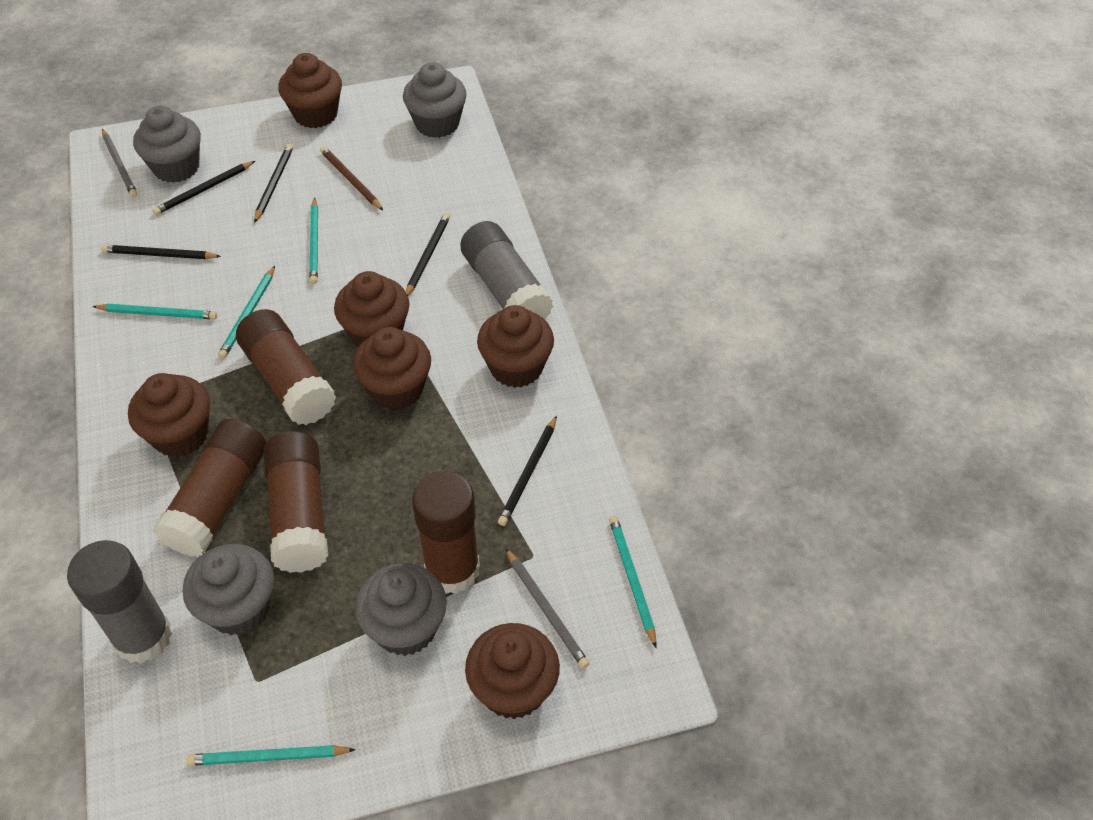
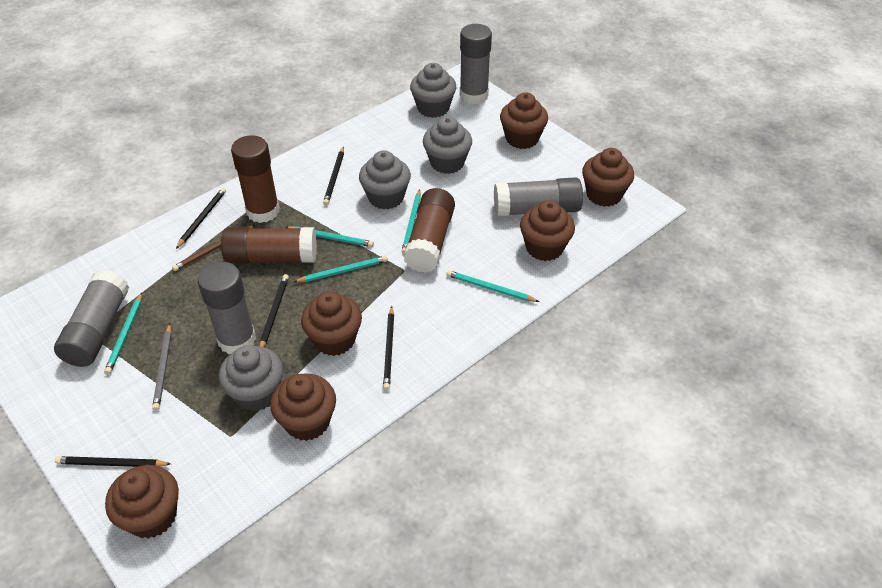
brown glue stick: 4 -> 3
grey glue stick: 2 -> 4
grey pencil: 2 -> 1

